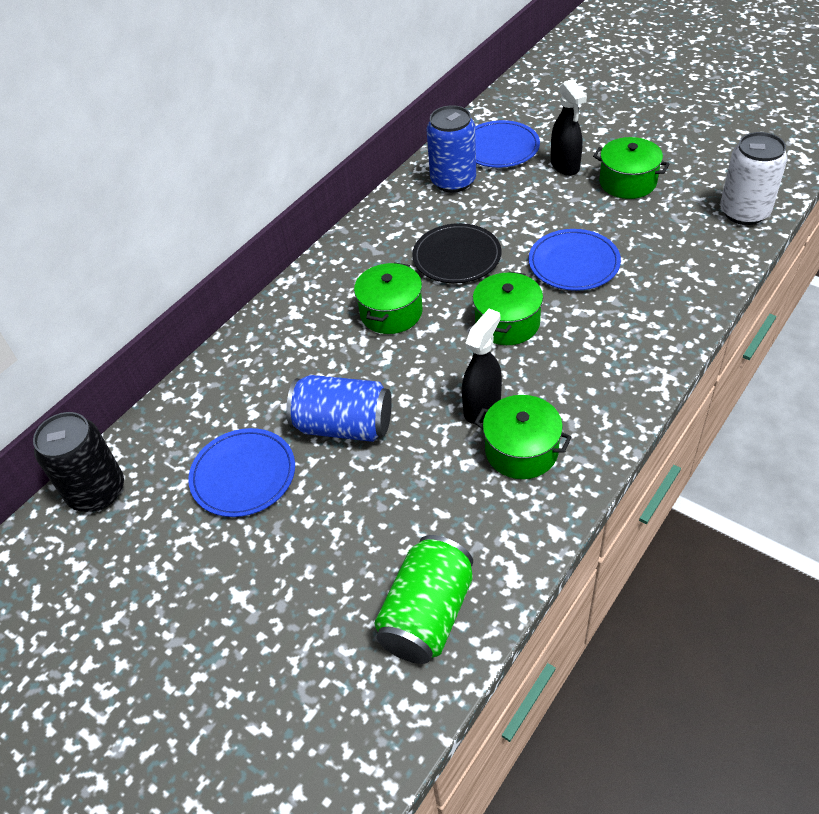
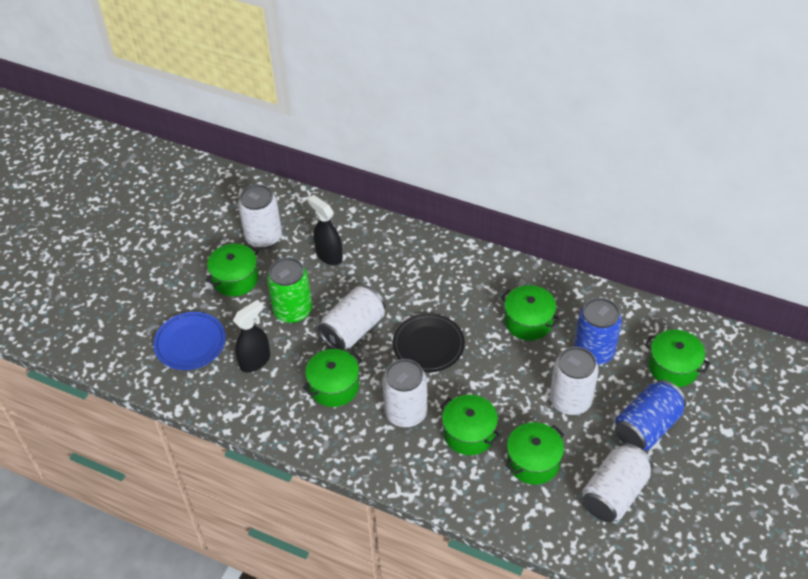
black can: 1 -> 0
blue plate: 3 -> 1
green pot: 4 -> 6
white can: 1 -> 5

